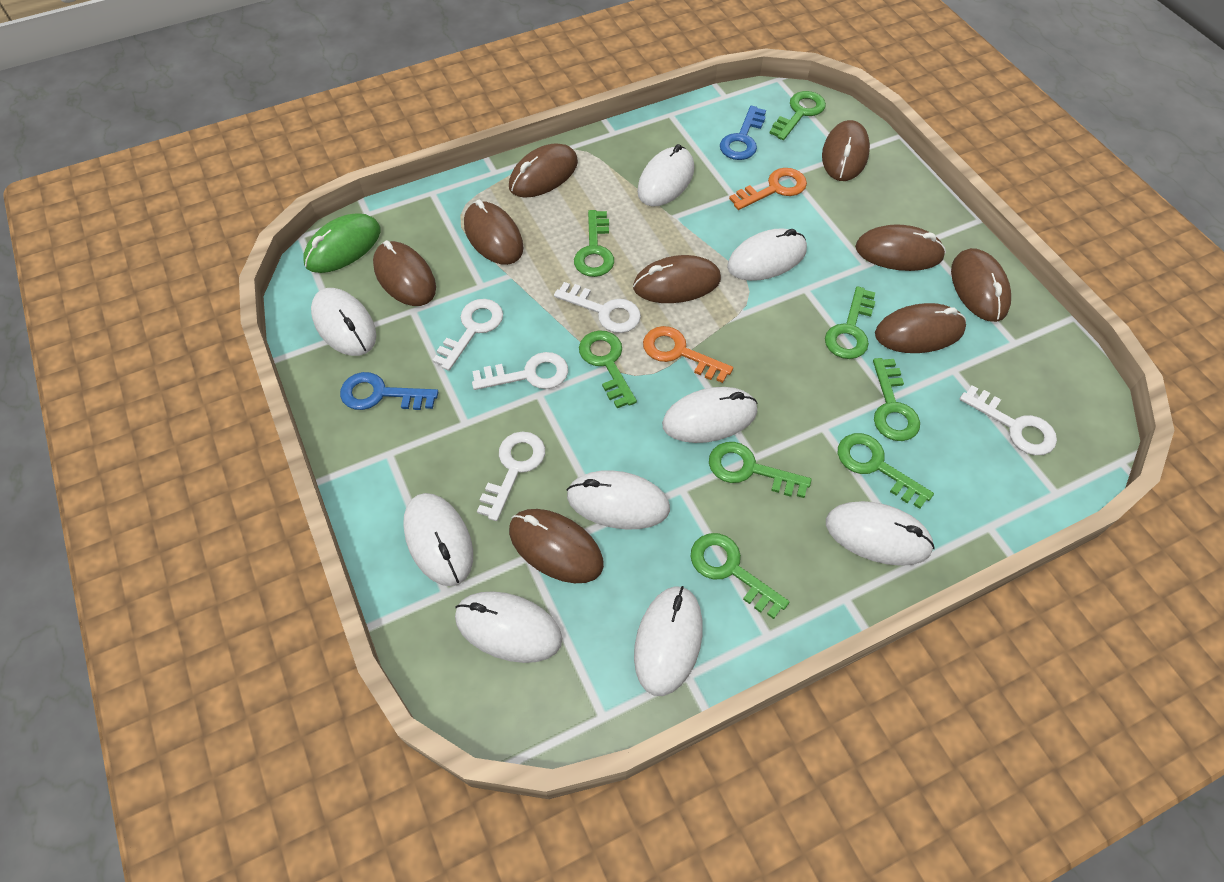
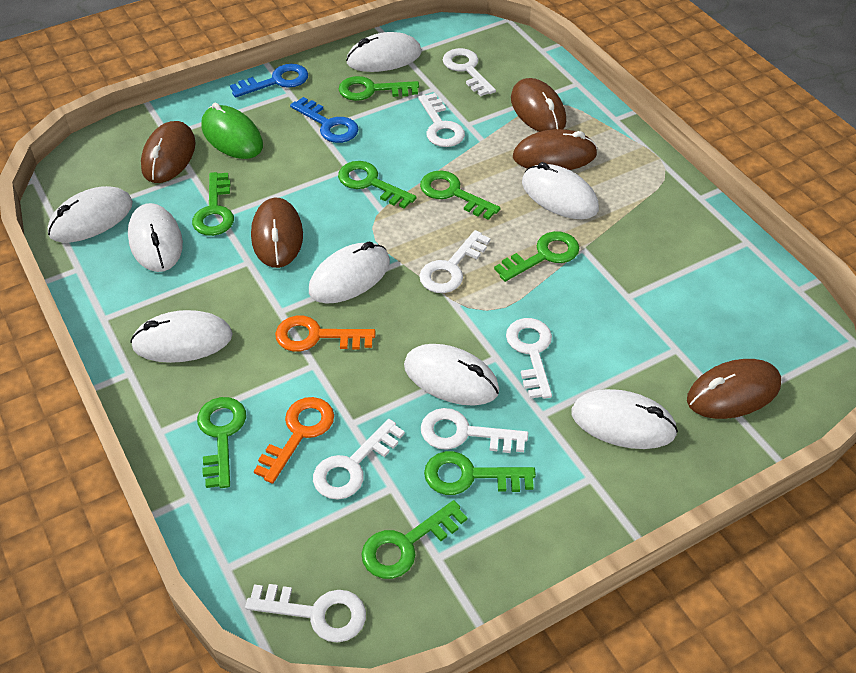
brown mouse: 9 -> 5
white key: 5 -> 7
white mouse: 9 -> 8

